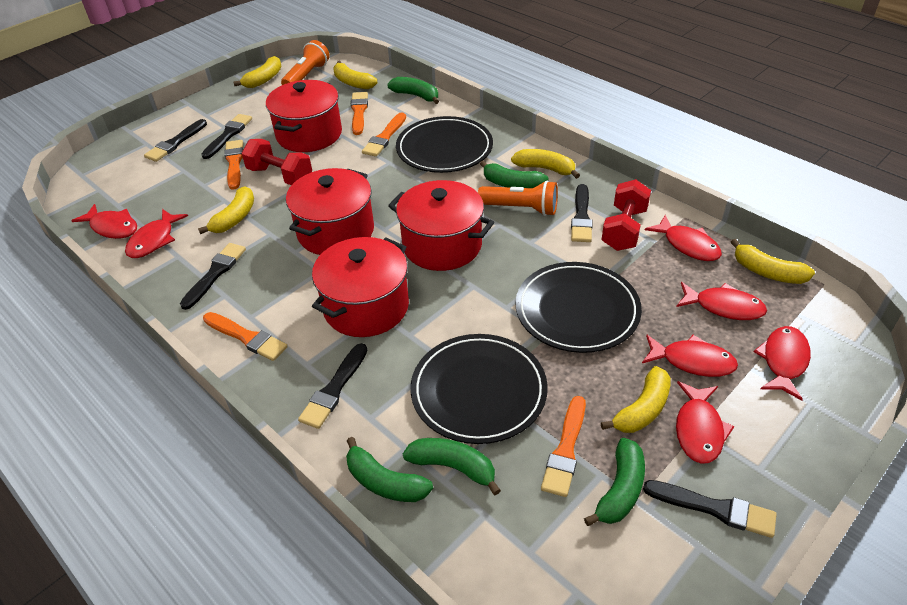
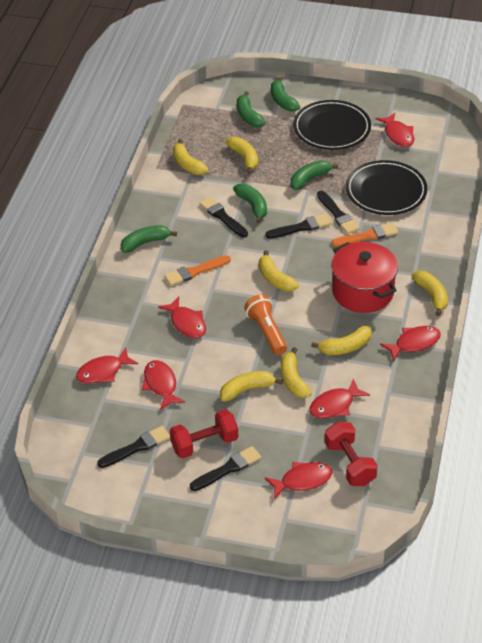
black brush: 6 -> 5
black plate: 3 -> 2
orange brush: 5 -> 2
orange flashlight: 2 -> 1
red pot: 4 -> 1
yellow banana: 6 -> 7

